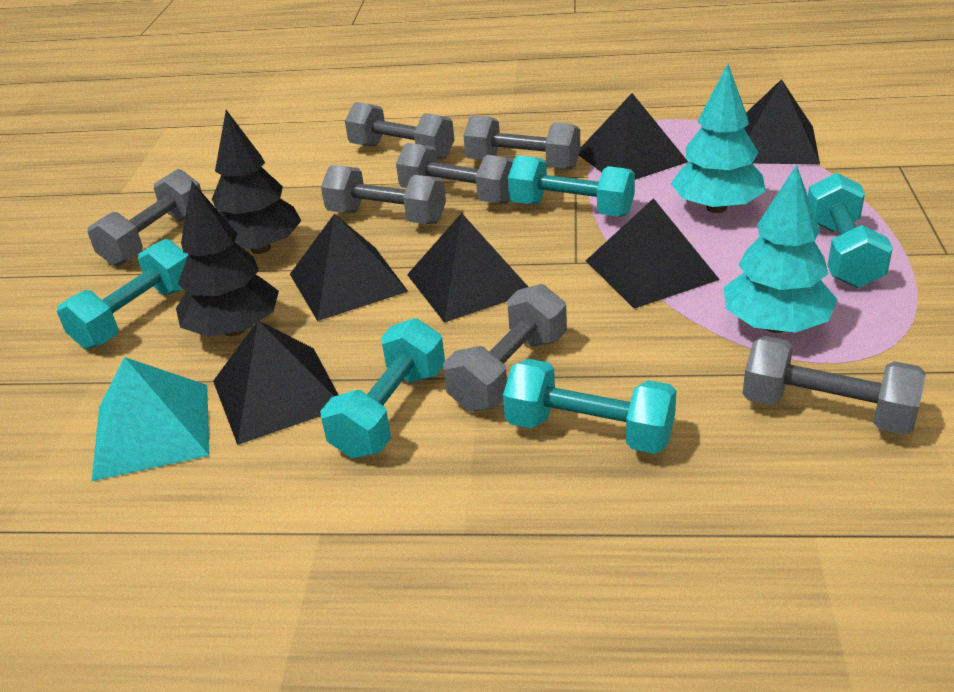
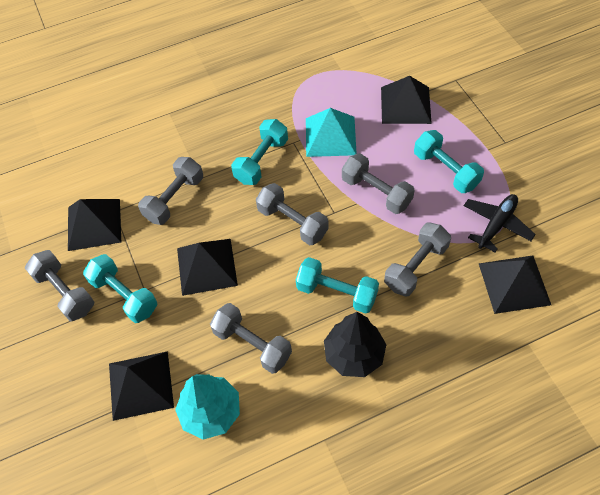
black plane: 0 -> 1
black pyramid: 6 -> 5
black tree: 2 -> 1
grey dumbbell: 7 -> 6
turquoise dumbbell: 5 -> 4
turquoise tree: 2 -> 1

